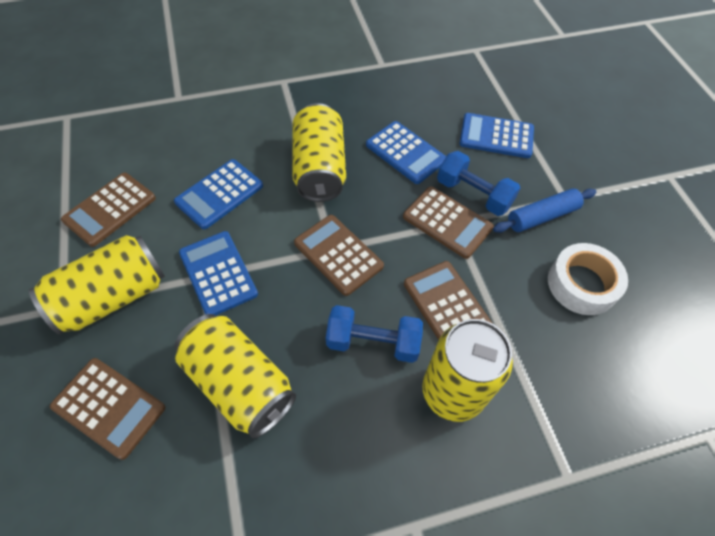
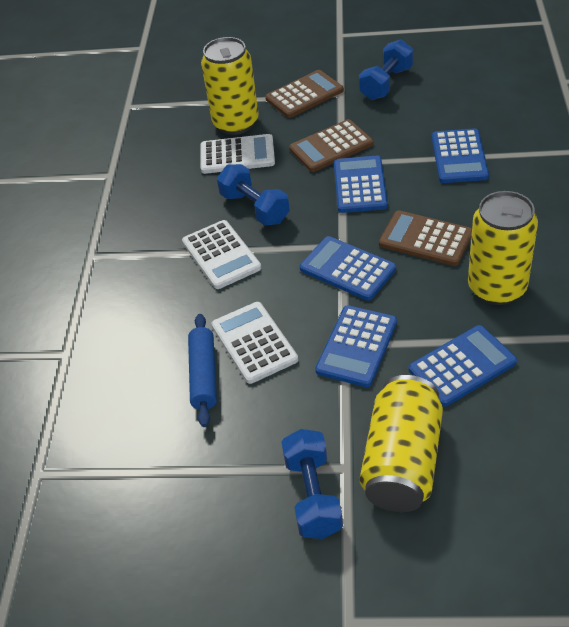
blue calculator: 4 -> 5
blue dumbbell: 2 -> 3
brown calculator: 5 -> 3
white calculator: 0 -> 3
white tape: 1 -> 0
yellow can: 4 -> 3

